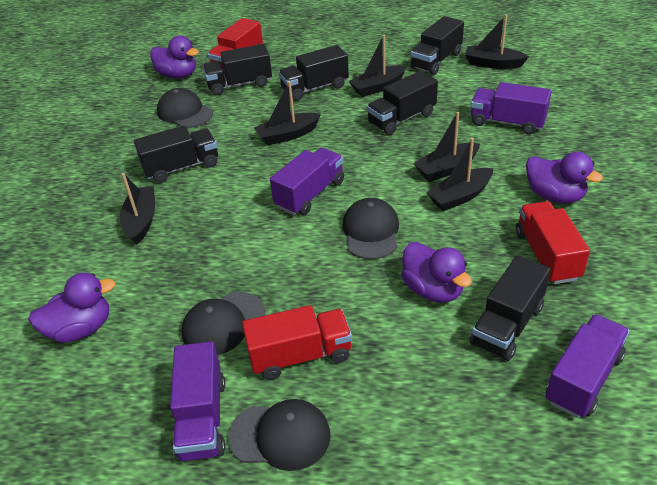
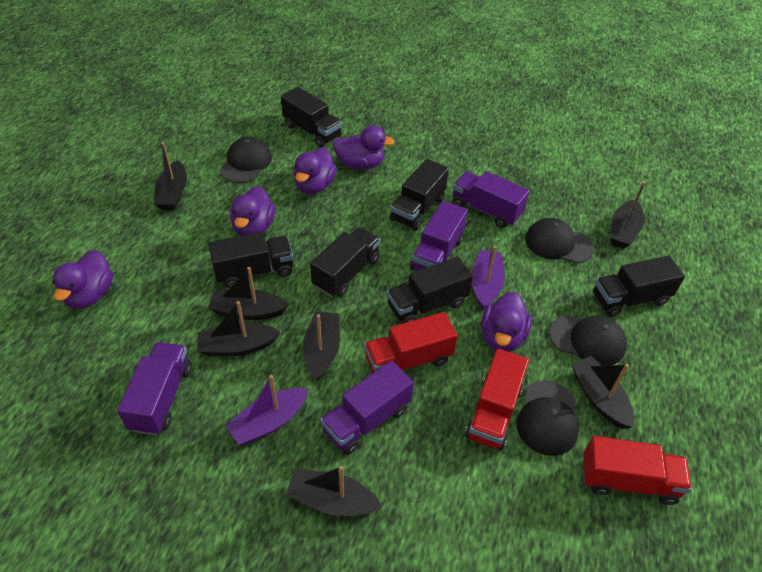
black boat: 6 -> 7
purple boat: 0 -> 2
purple duck: 4 -> 5

